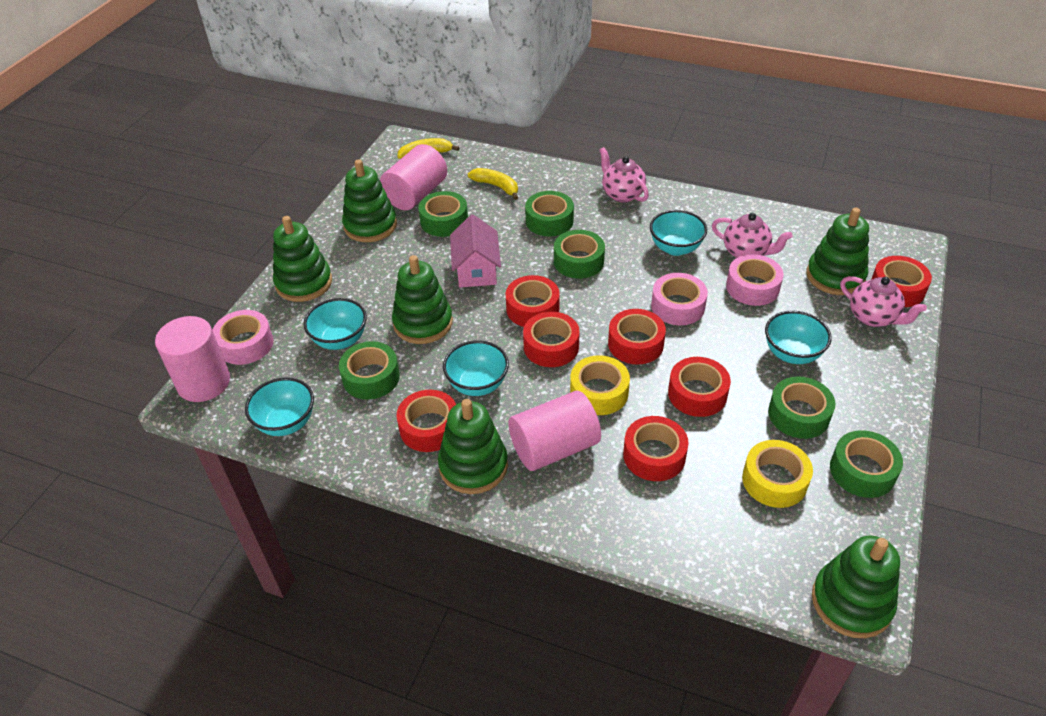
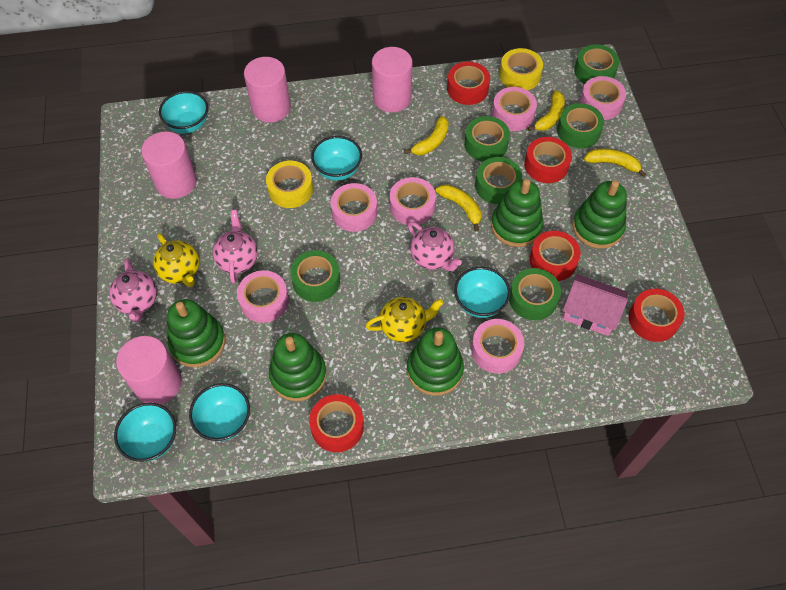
green stacking toy: 6 -> 5
pink cylinder: 3 -> 4
pink tape: 3 -> 6
red tape: 7 -> 5
yellow banana: 2 -> 4
yellow teapot: 0 -> 2

